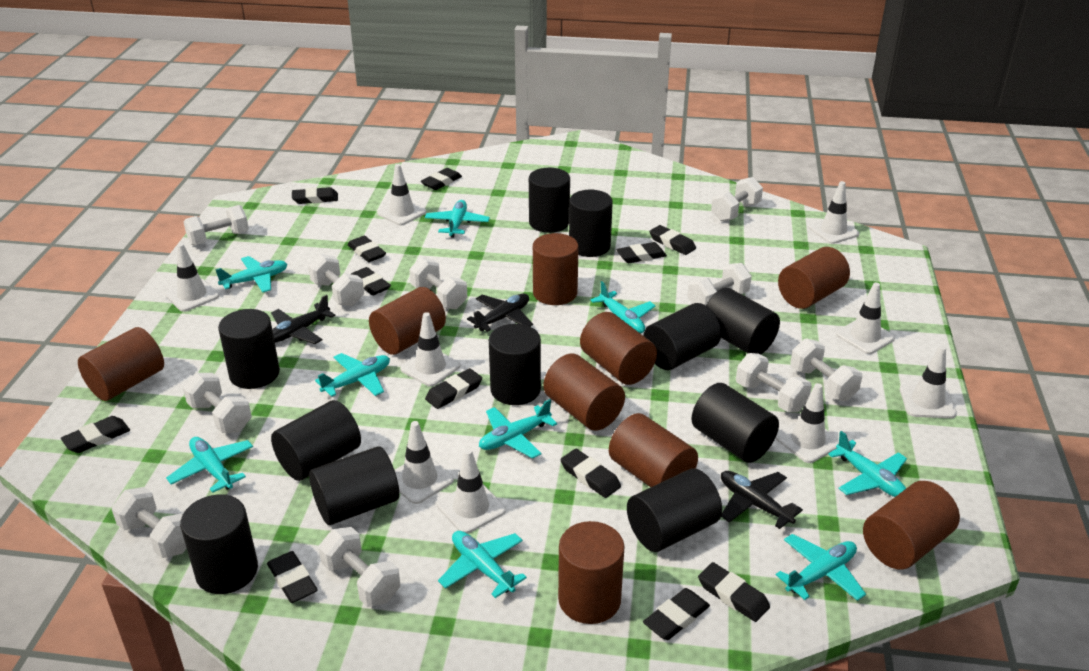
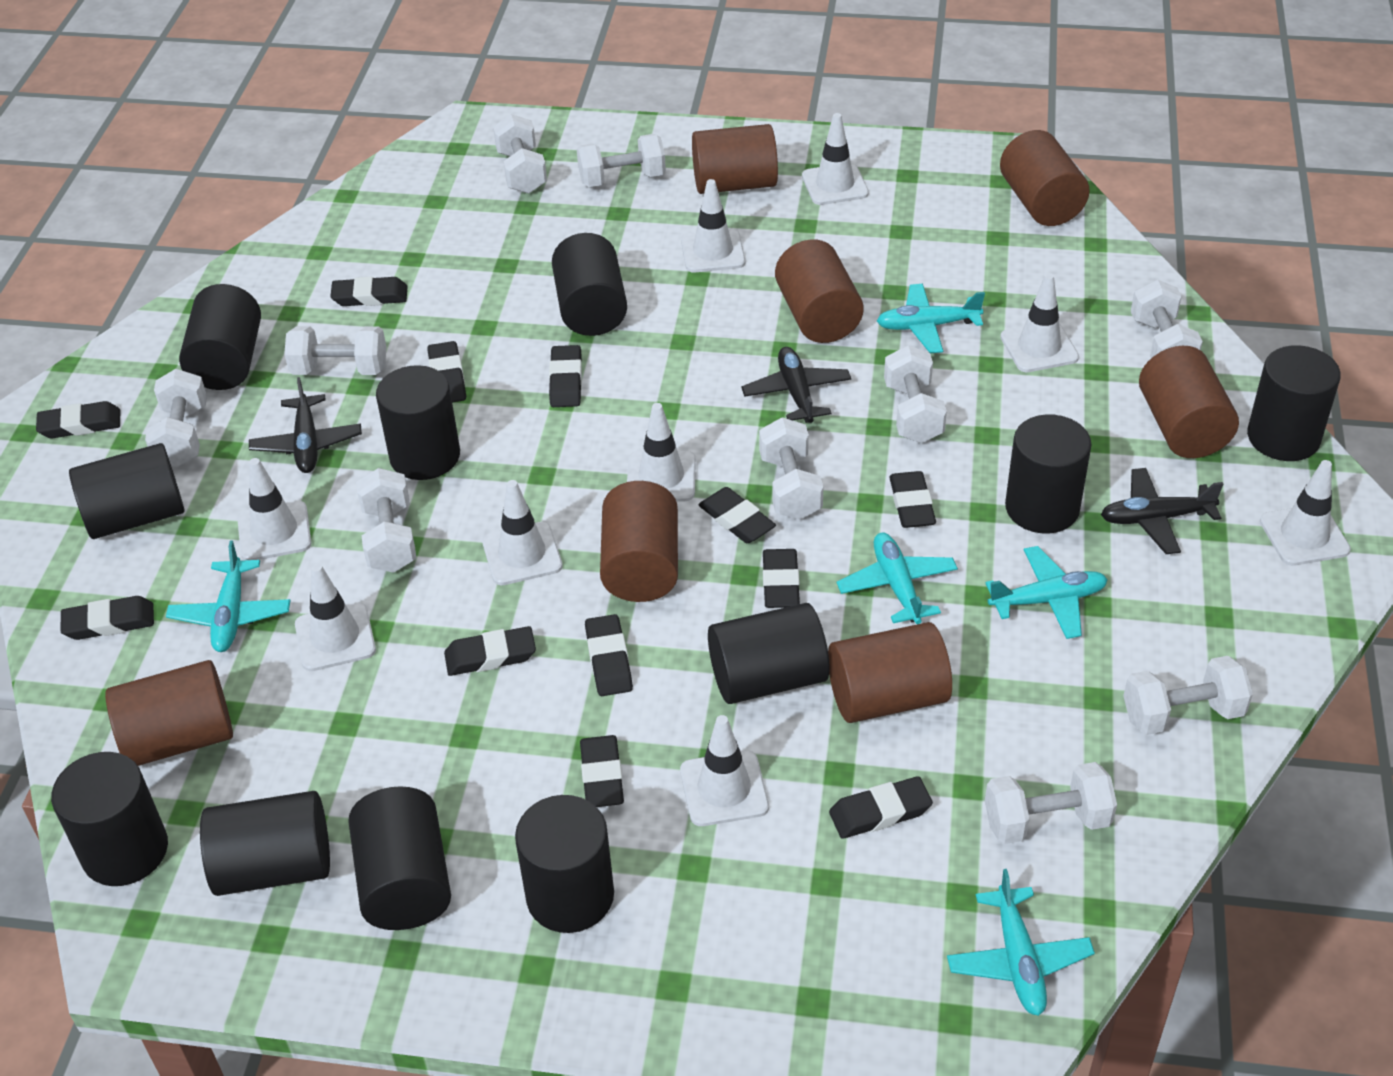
brown cylinder: 9 -> 7
turquoise plane: 9 -> 5

